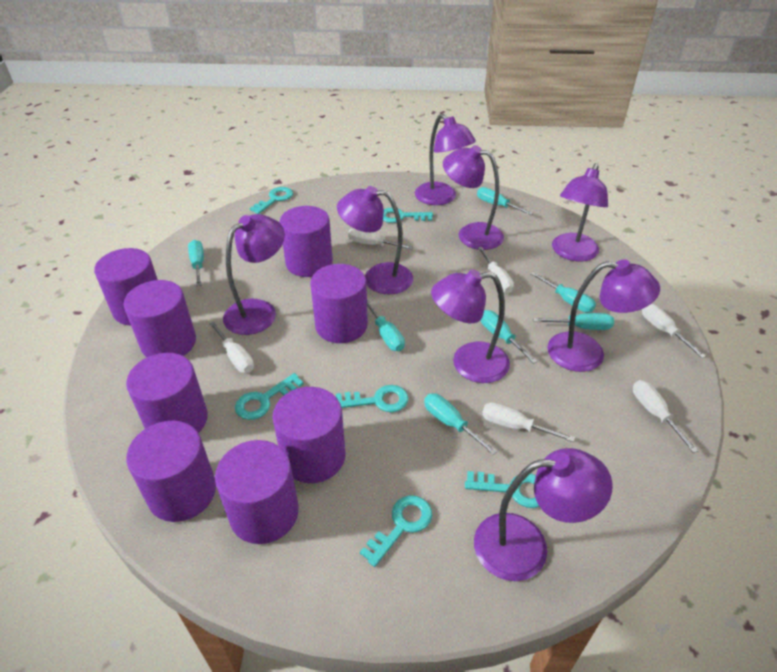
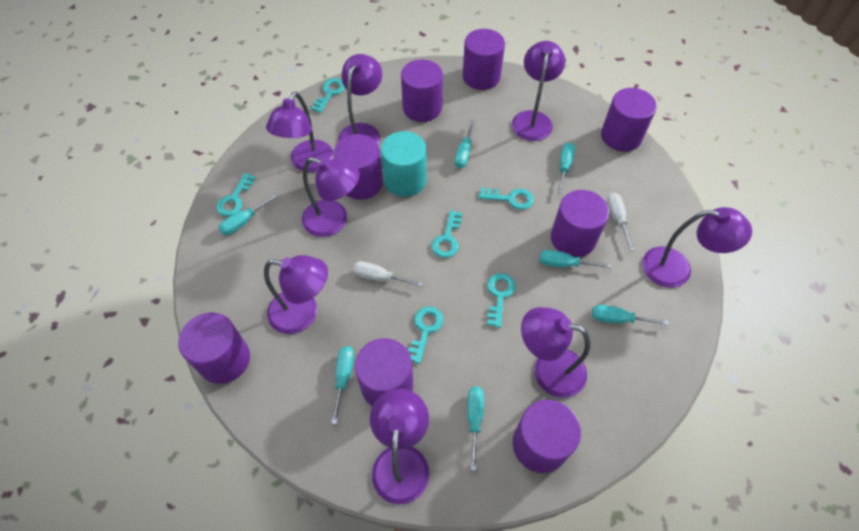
turquoise cylinder: 0 -> 1
white screwdriver: 6 -> 2

